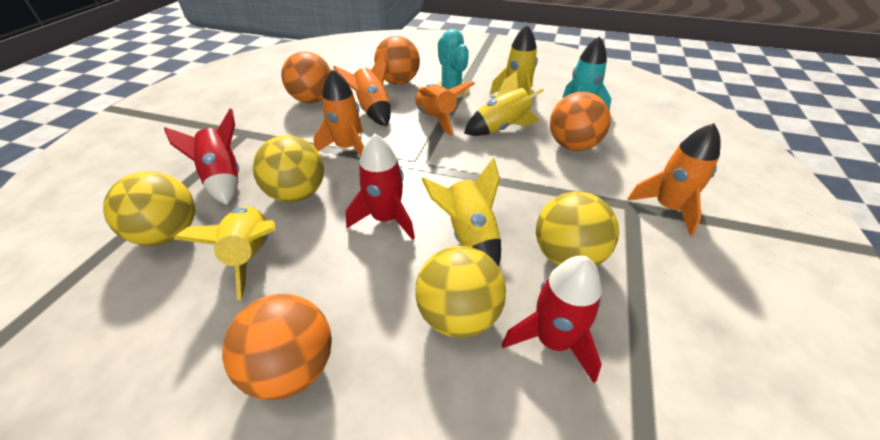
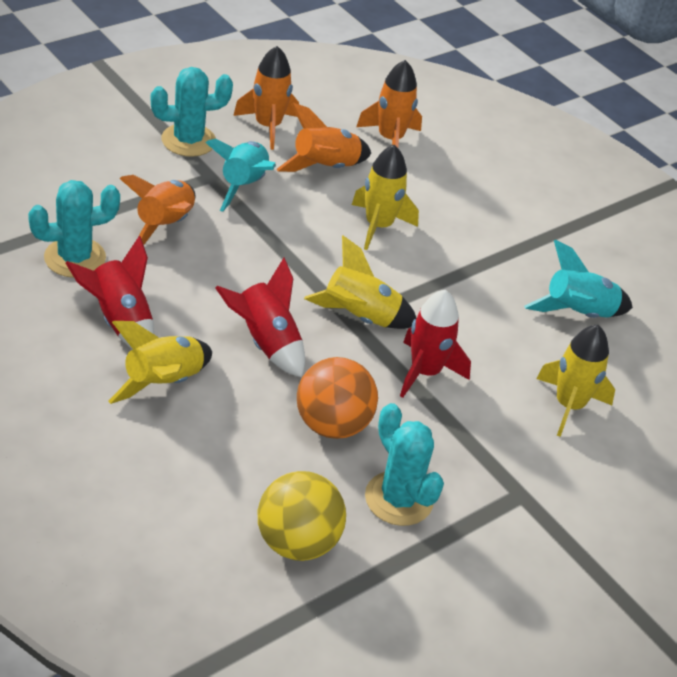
orange ball: 4 -> 1
turquoise cactus: 1 -> 3
turquoise rocket: 1 -> 2
yellow ball: 4 -> 1

